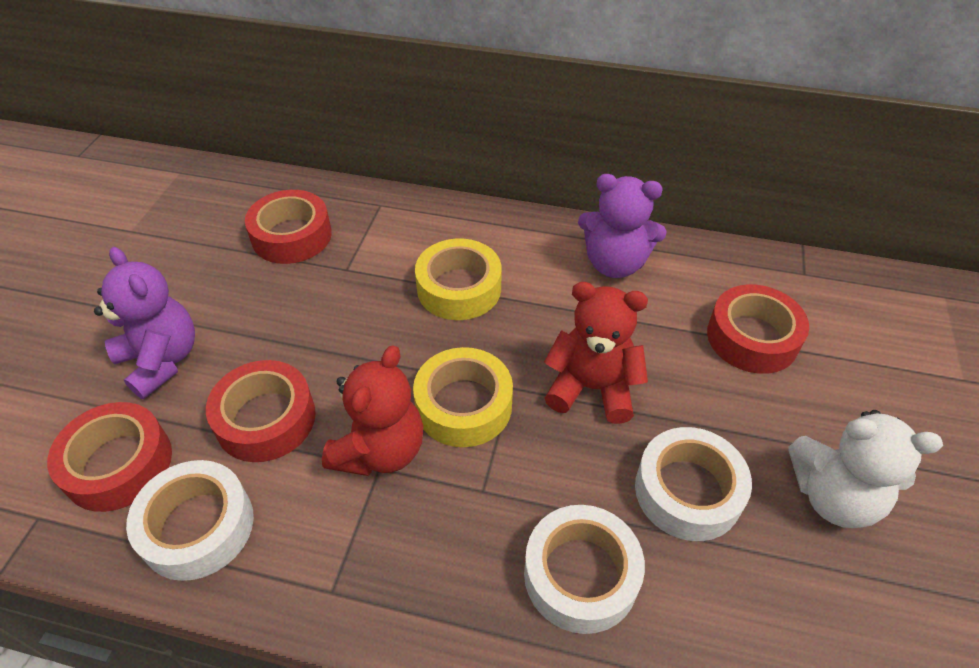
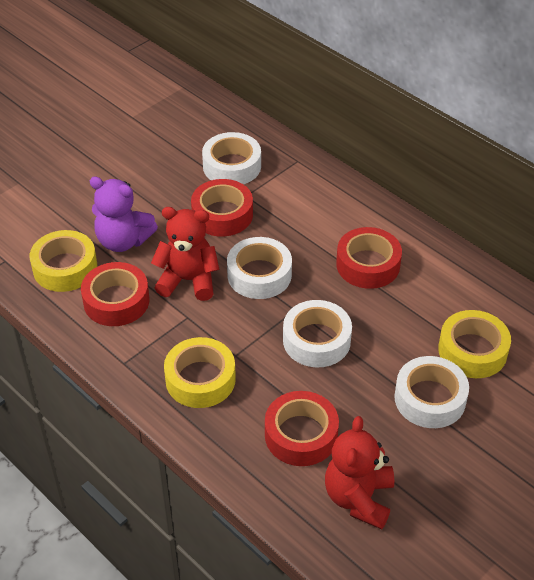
purple teddy bear: 2 -> 1
white tape: 3 -> 4
white teddy bear: 1 -> 0
yellow tape: 2 -> 3

